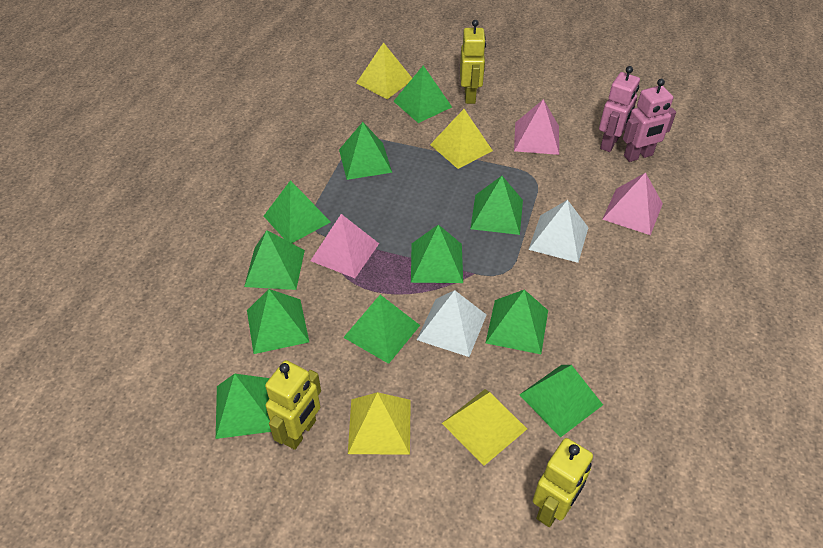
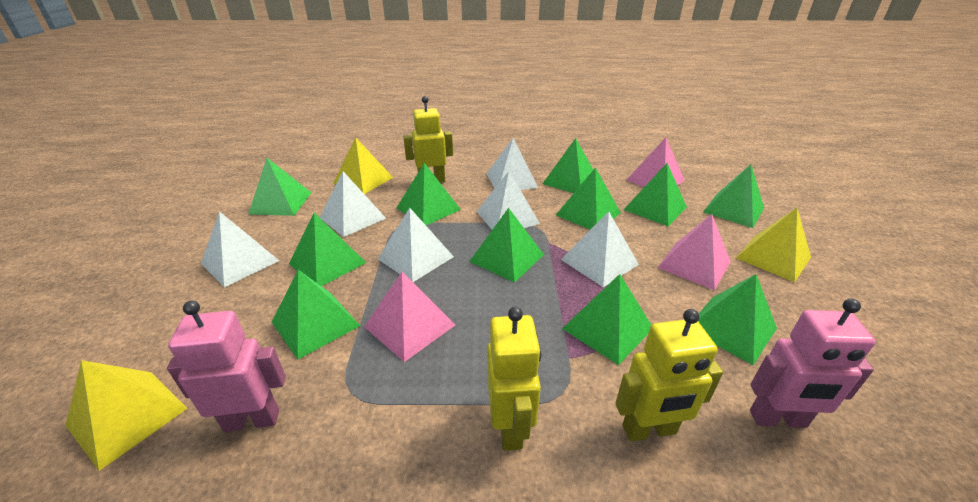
white pyramid: 2 -> 6
yellow pyramid: 4 -> 3

